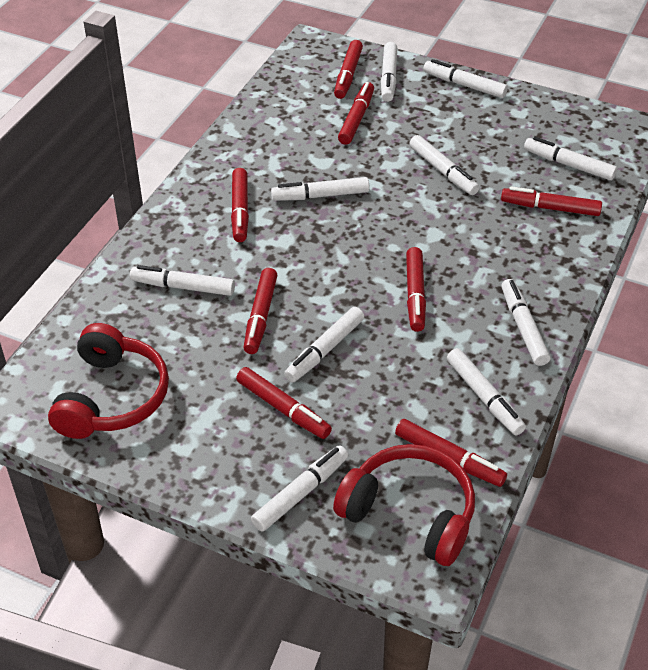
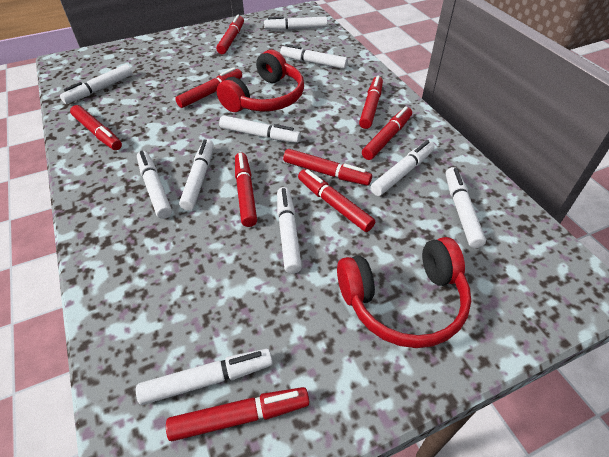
red marker: 8 -> 9

